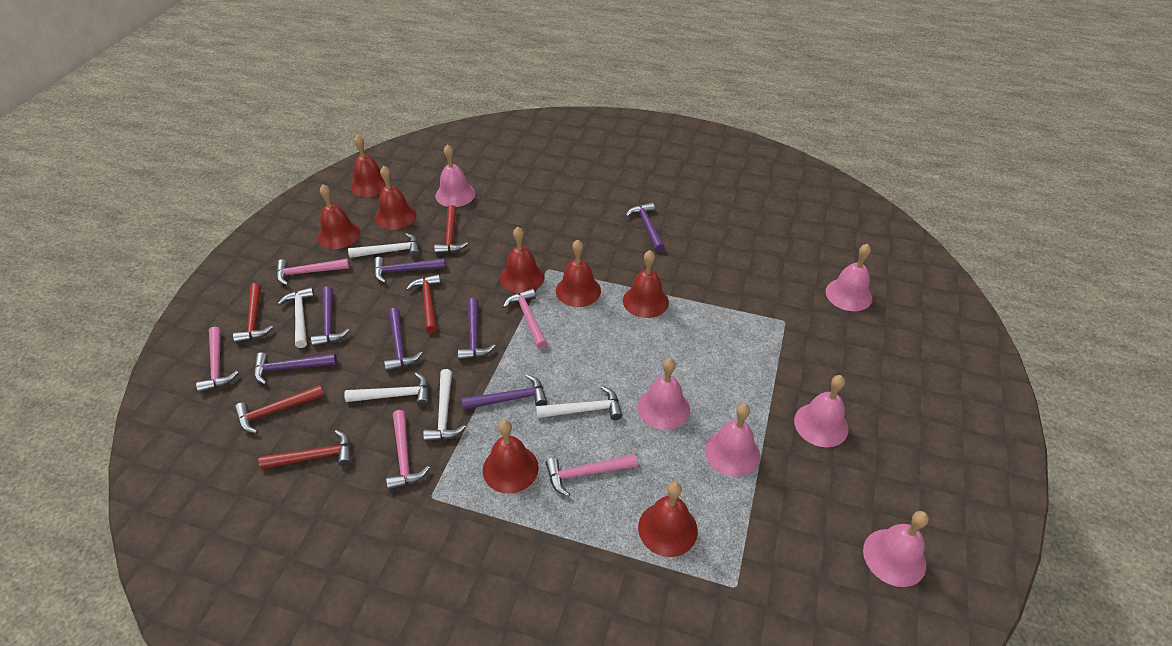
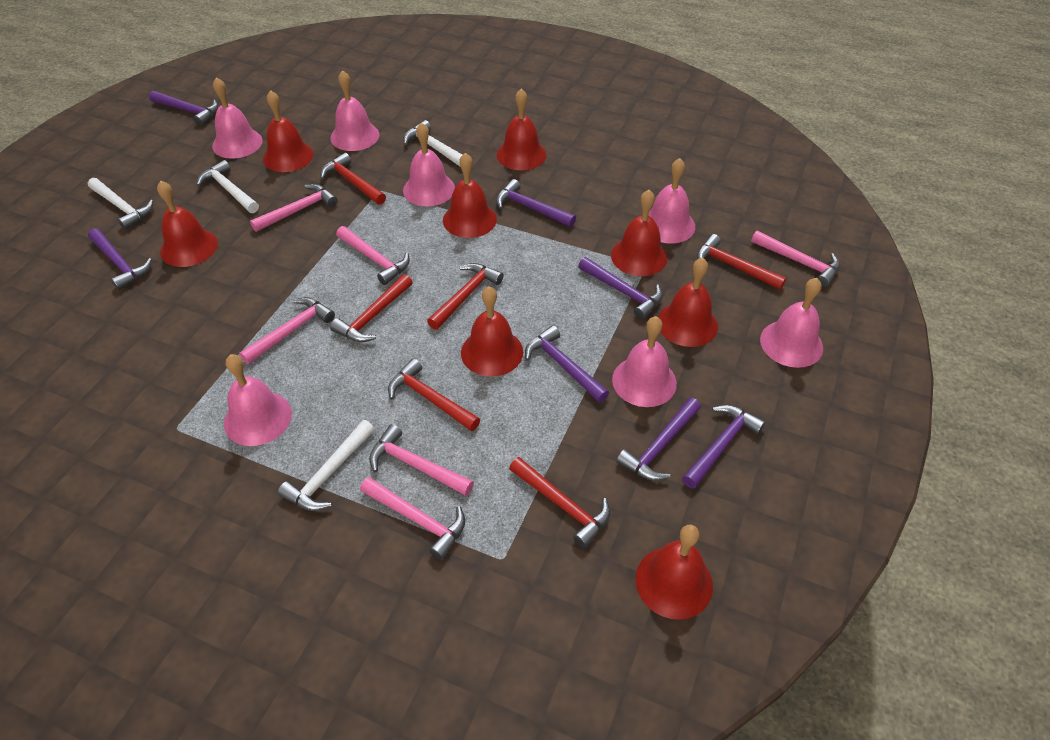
pink bell: 6 -> 7
pink hammer: 5 -> 6
red hammer: 5 -> 6
white hammer: 5 -> 4

